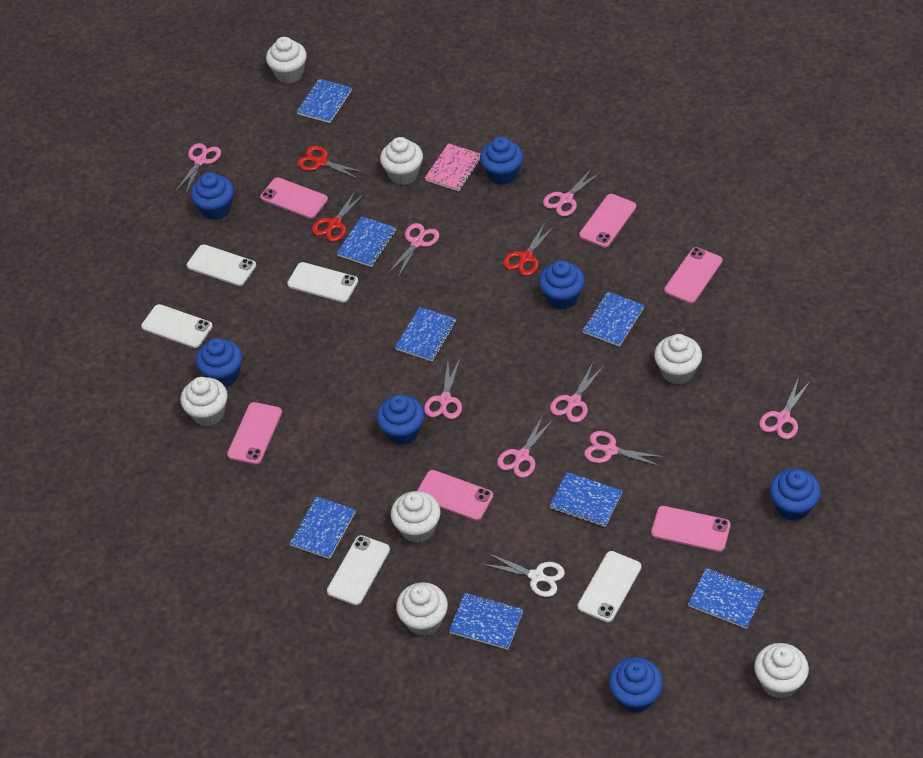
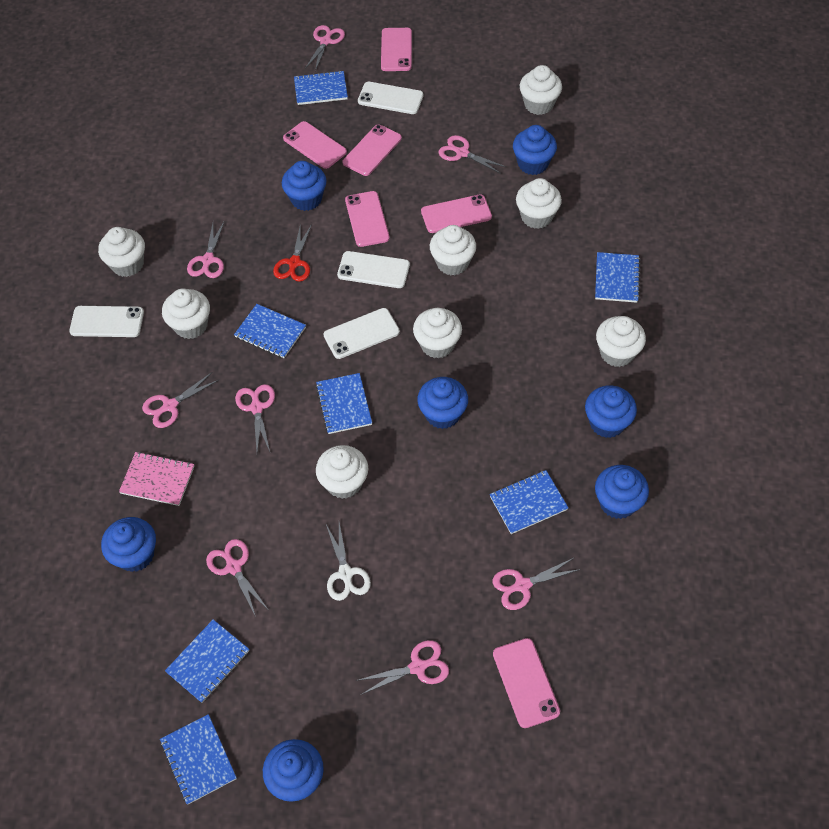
blue notebook: 8 -> 7
red scissors: 3 -> 1
white cupcake: 7 -> 8
white phone: 5 -> 4

